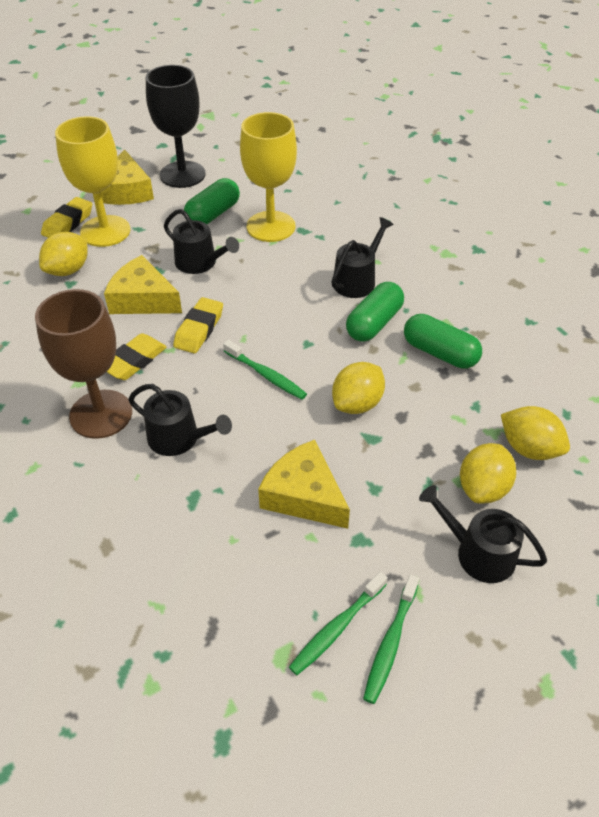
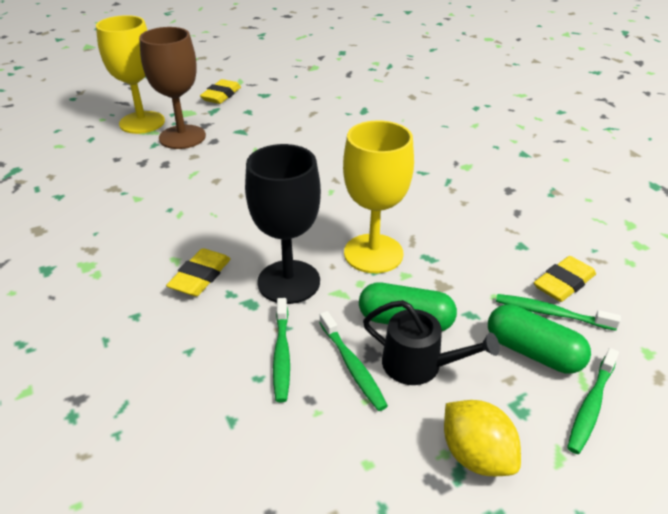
black watering can: 4 -> 1
green capsule: 3 -> 2
green toothbrush: 3 -> 4
yellow cheese: 3 -> 0
yellow lemon: 4 -> 1

